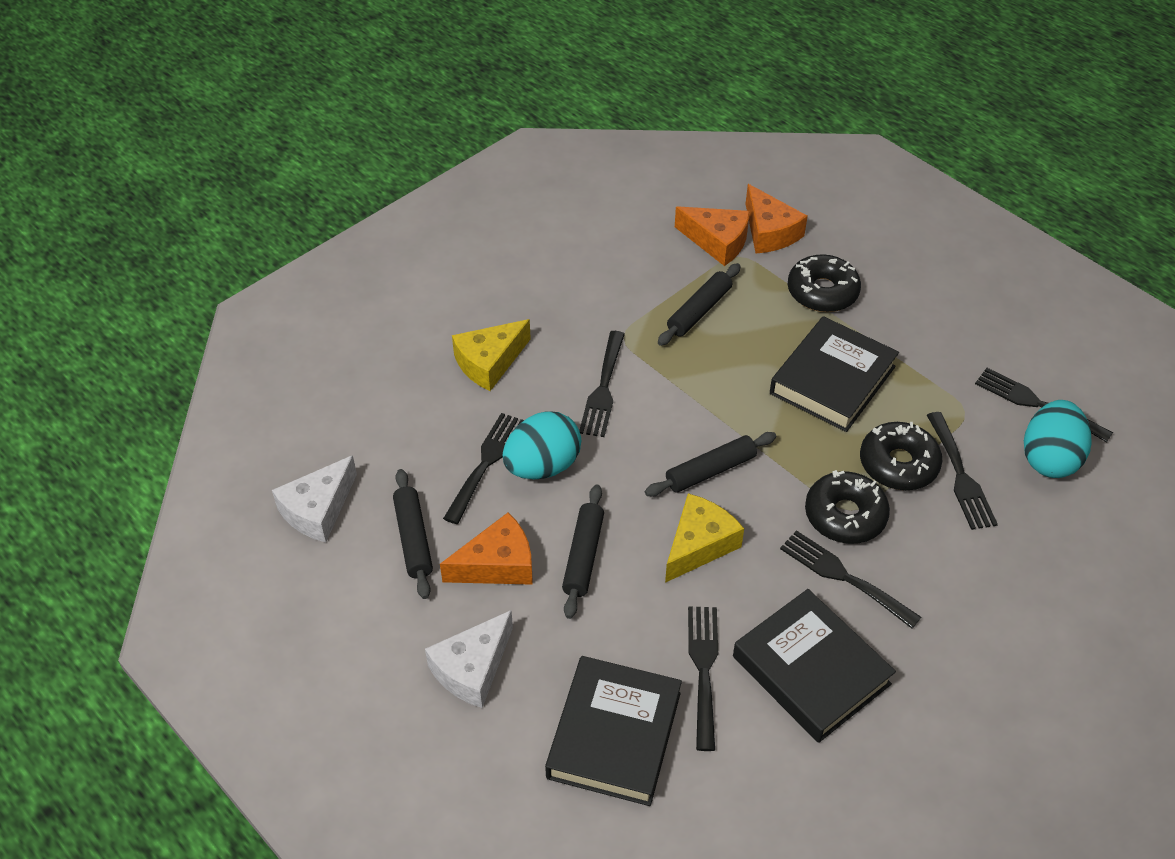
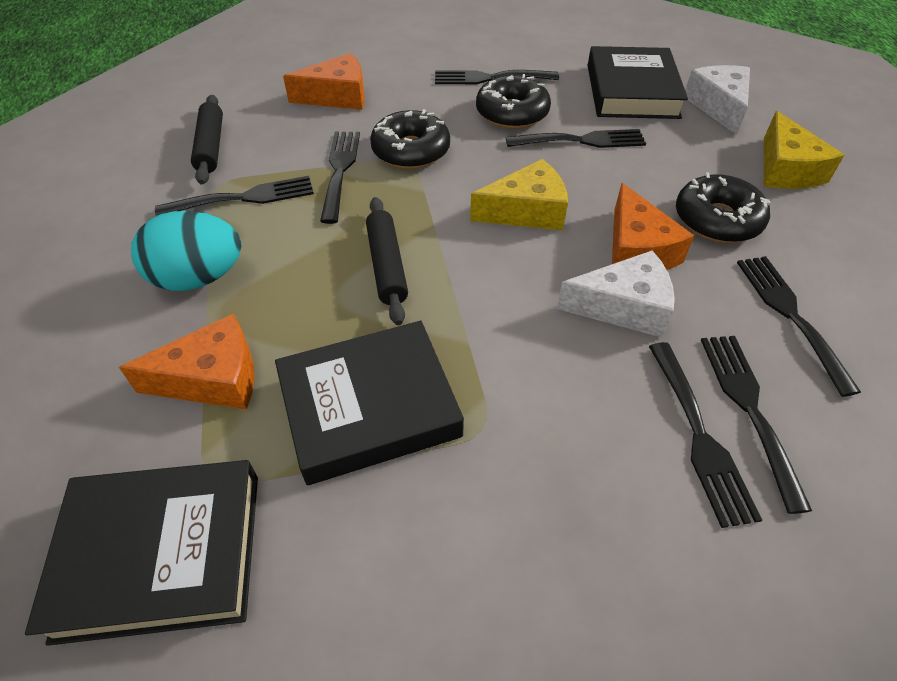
black fork: 6 -> 7
black rolling pin: 4 -> 2
turquoise egg: 2 -> 1

